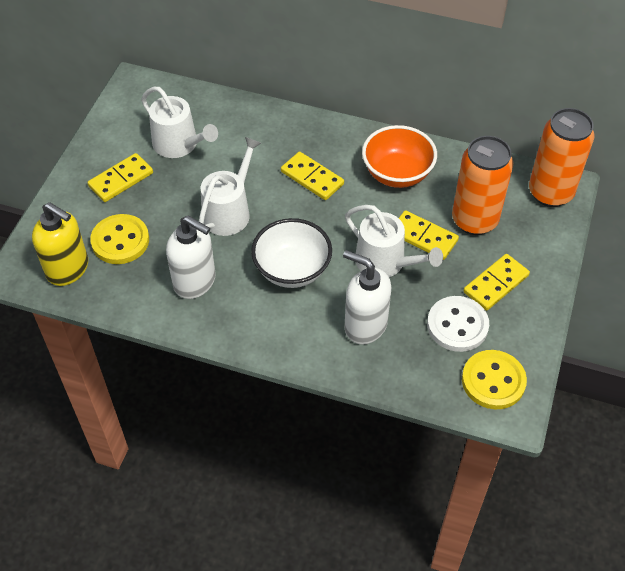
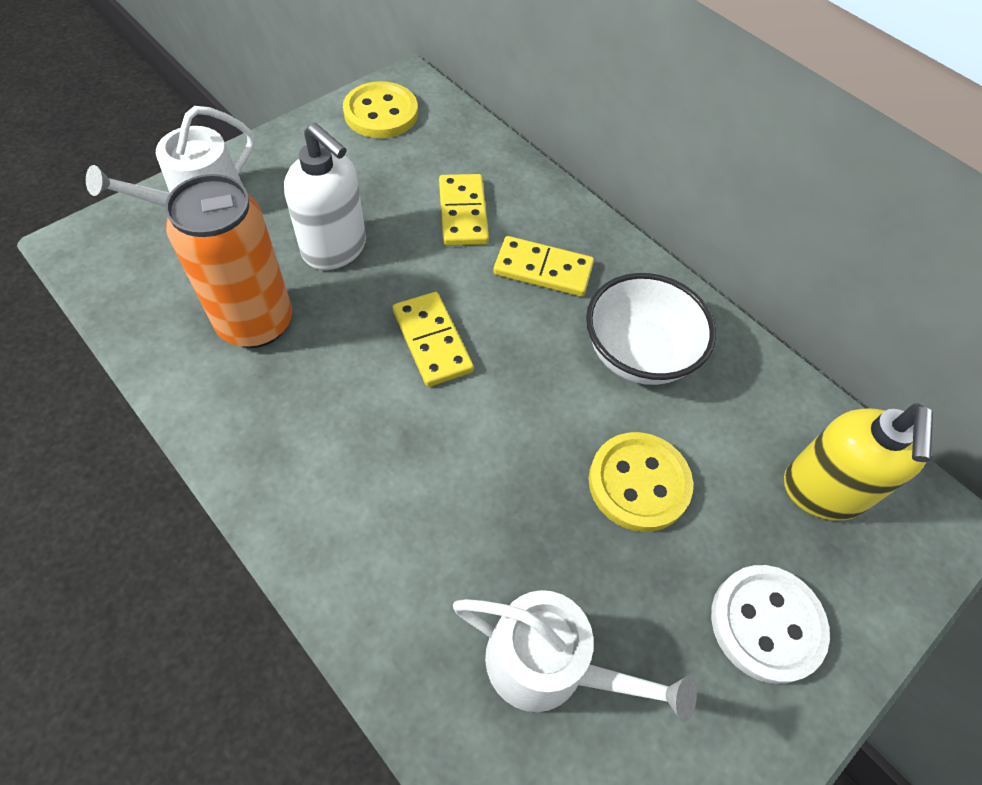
orange bowl: 1 -> 0
orange can: 2 -> 1
white soap dispenser: 2 -> 1
white watering can: 3 -> 2
yellow domino: 4 -> 3

